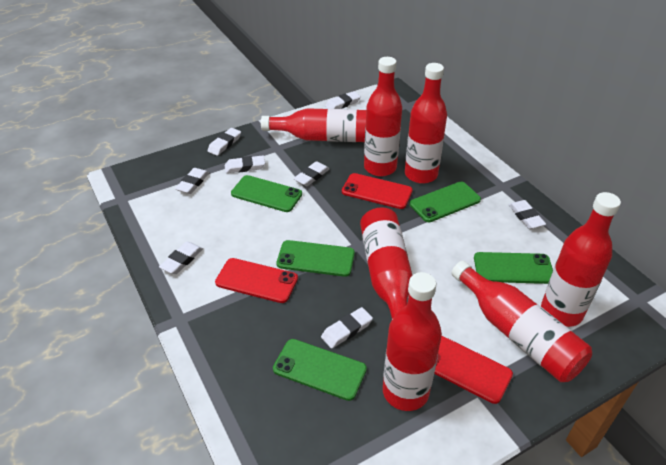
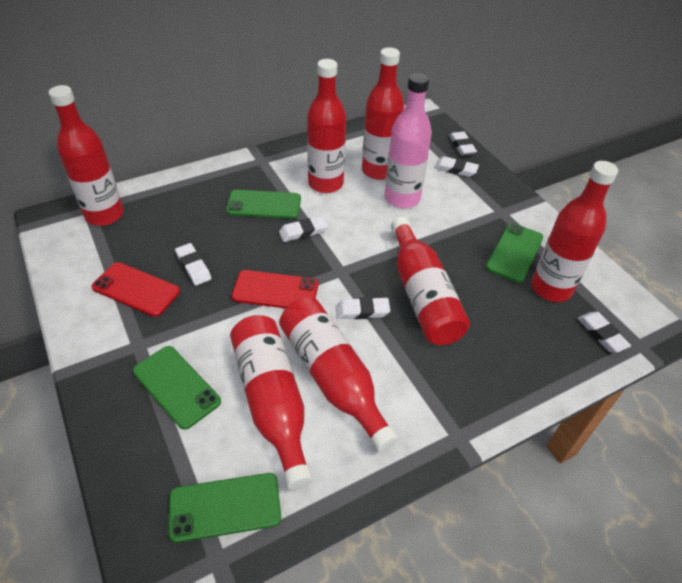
green phone: 5 -> 4
pink bottle: 0 -> 1
red phone: 3 -> 2
white eraser: 8 -> 6

